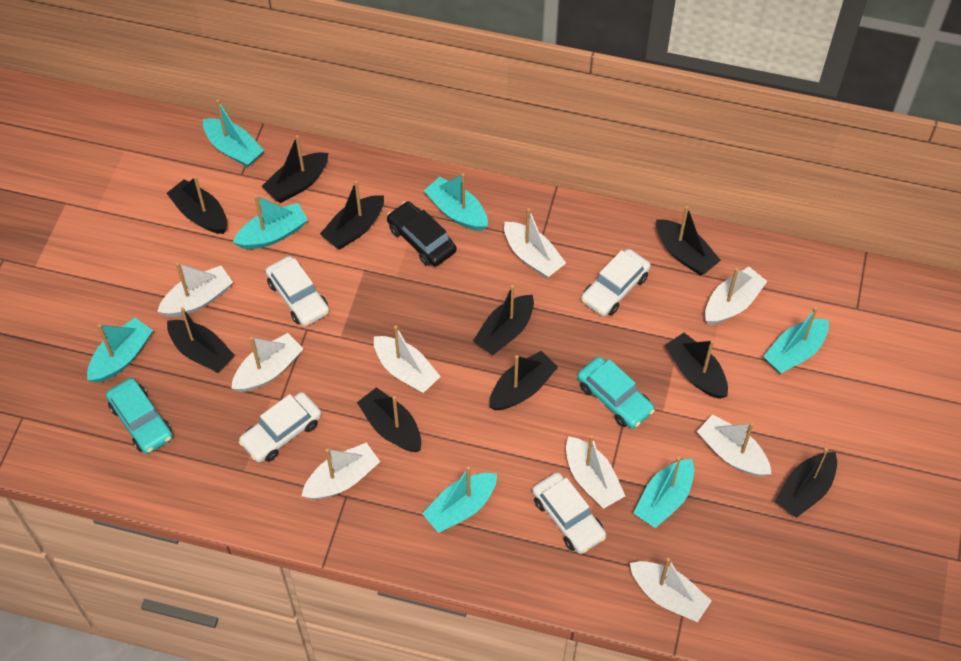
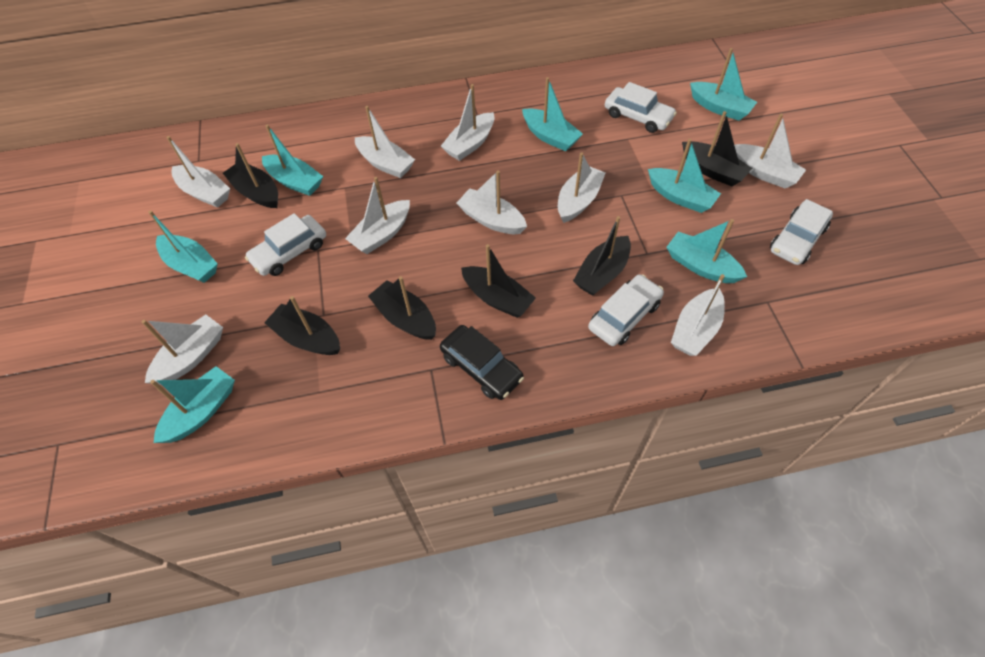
black boat: 10 -> 6
turquoise car: 2 -> 0

